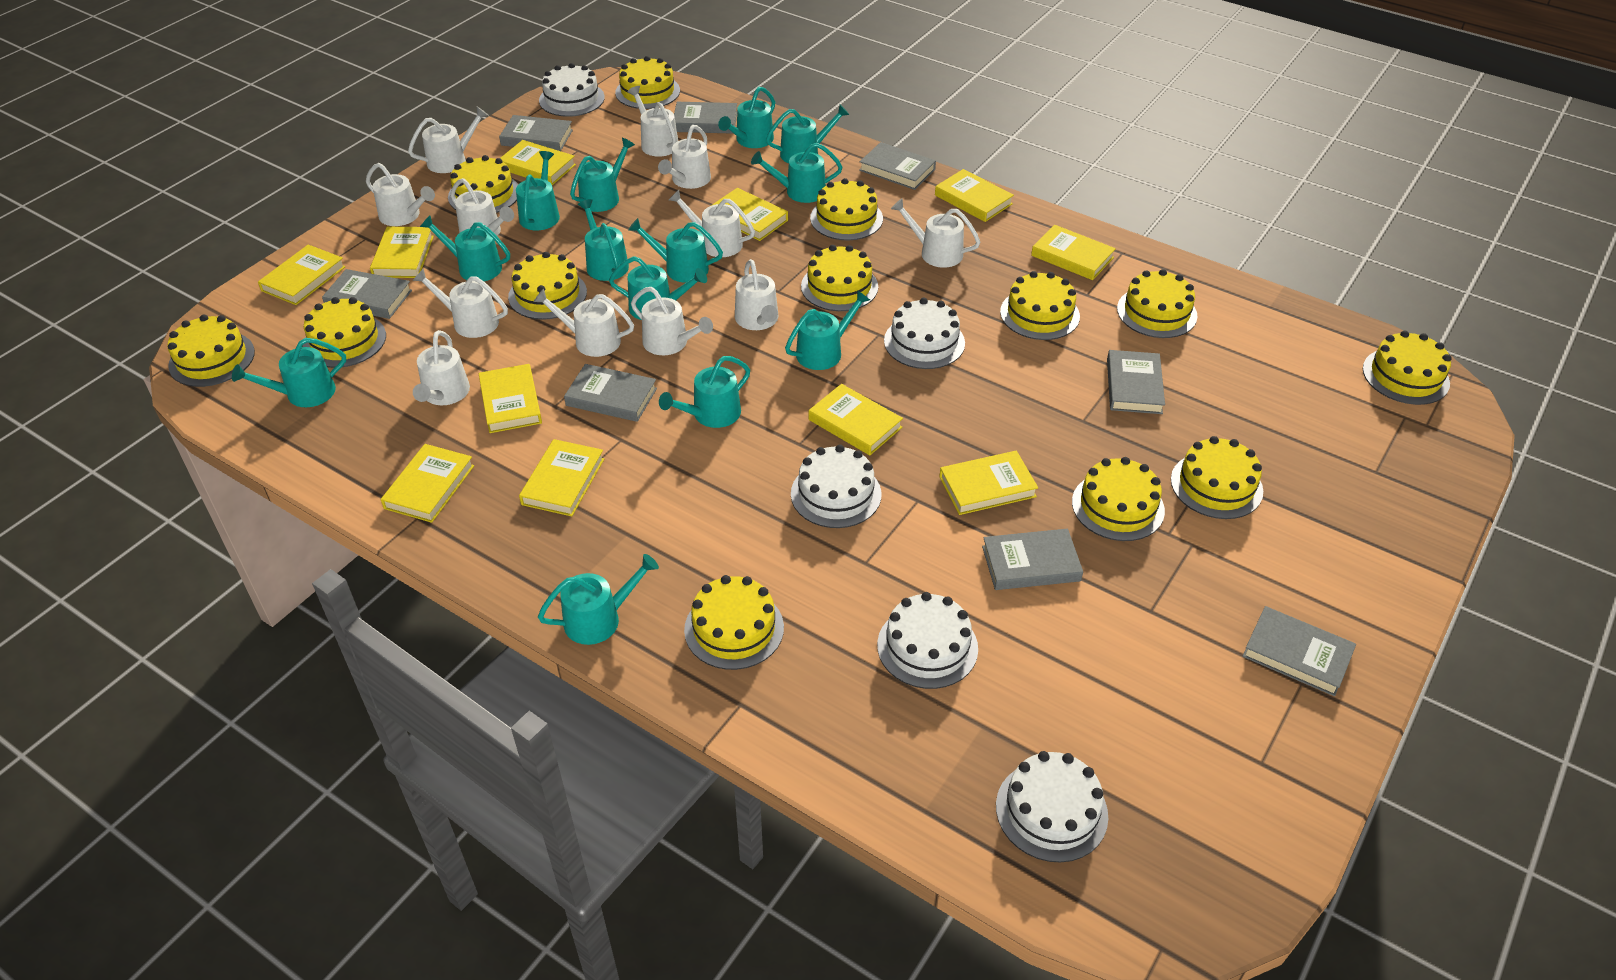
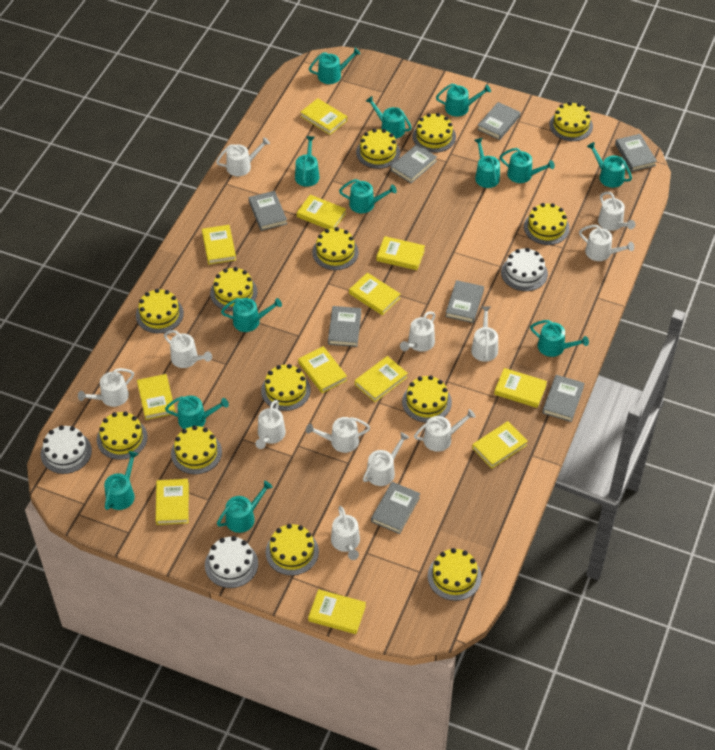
white cake: 5 -> 3
yellow book: 11 -> 12

